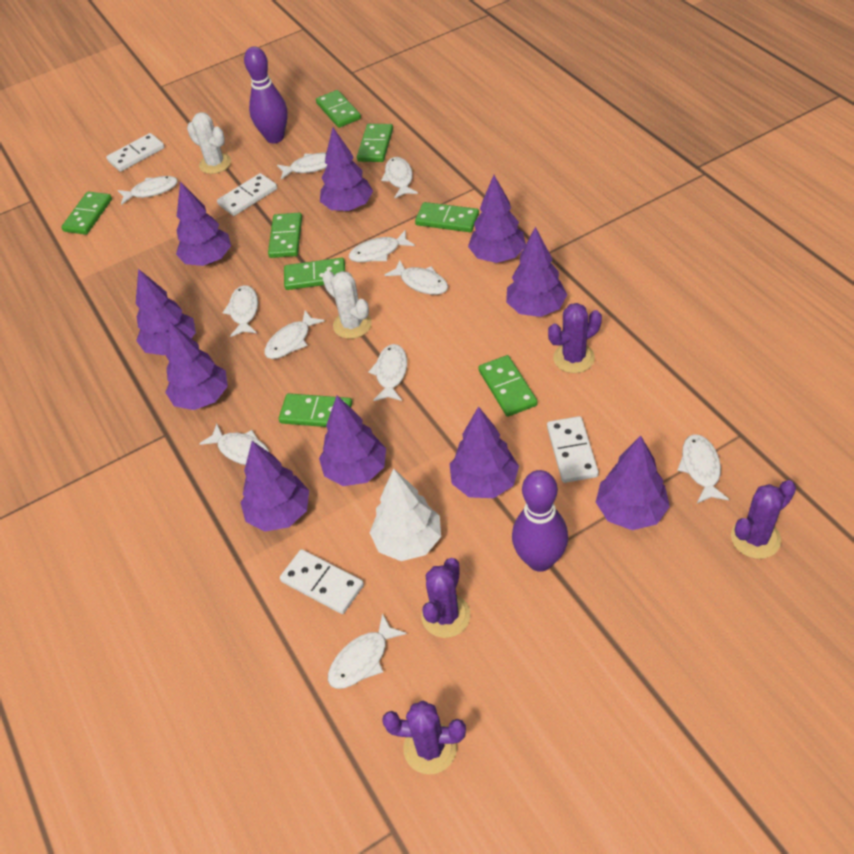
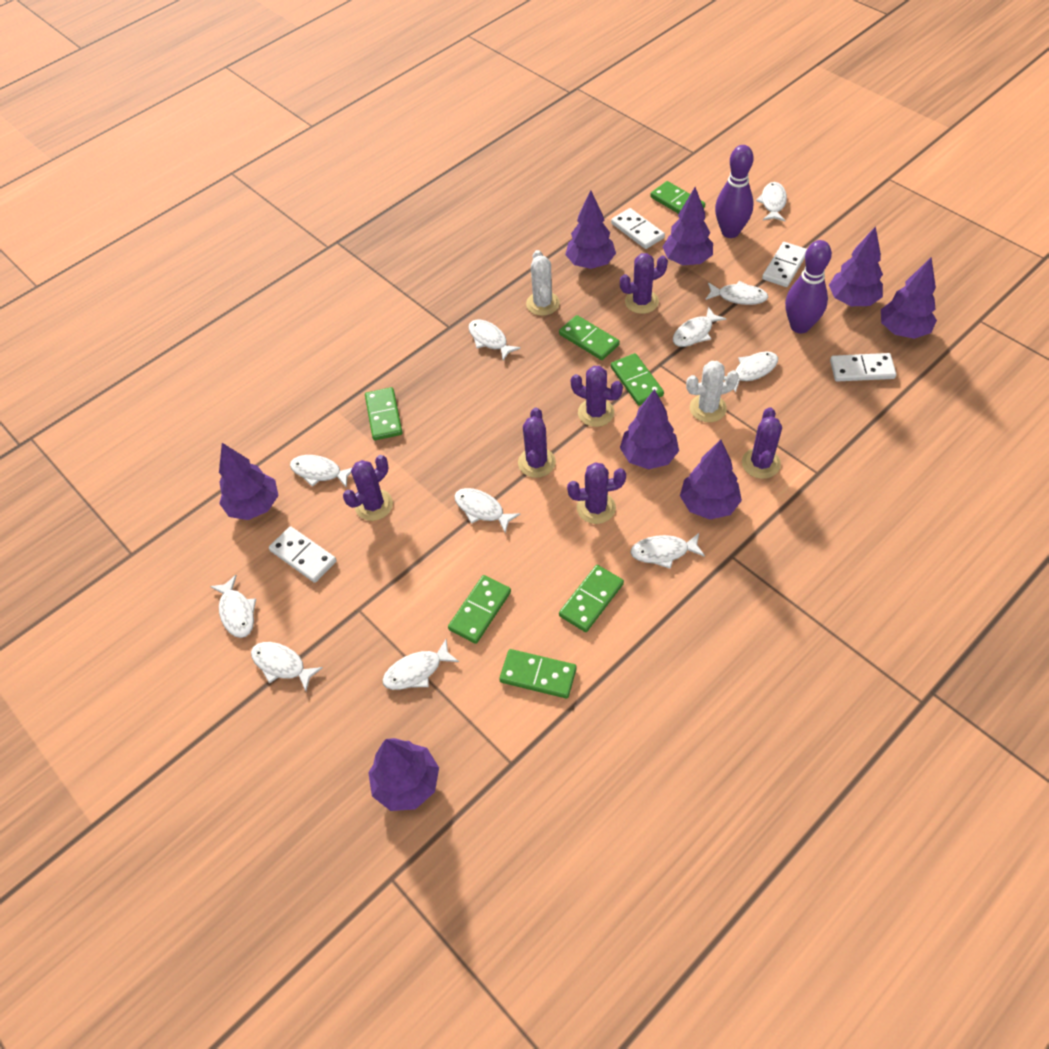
green domino: 8 -> 7
purple cactus: 4 -> 6
purple tree: 10 -> 8
white tree: 1 -> 0

